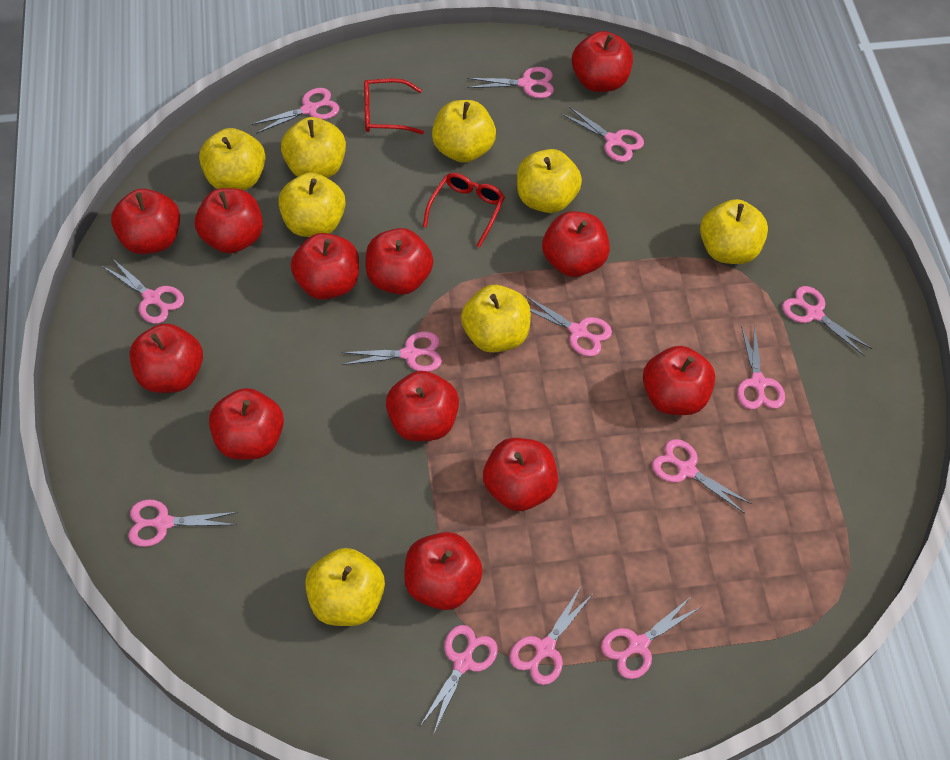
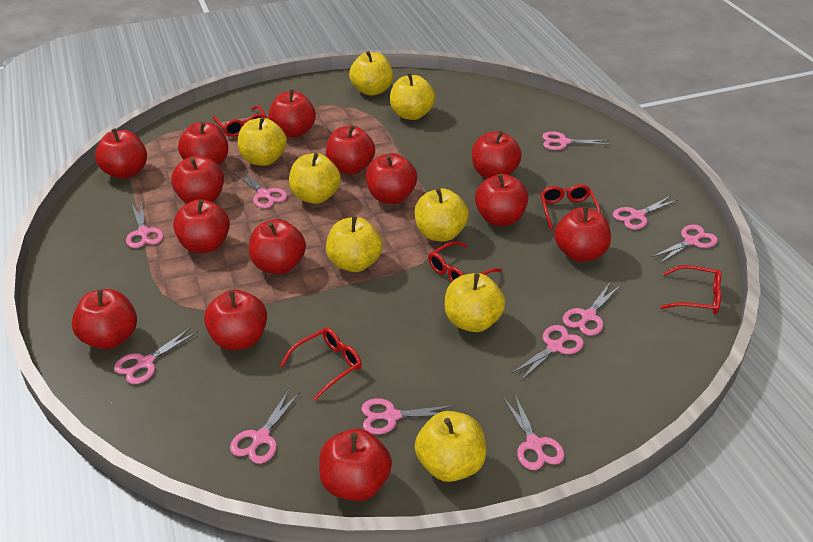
pink scissors: 13 -> 11
red apple: 12 -> 14
red glasses: 2 -> 5

